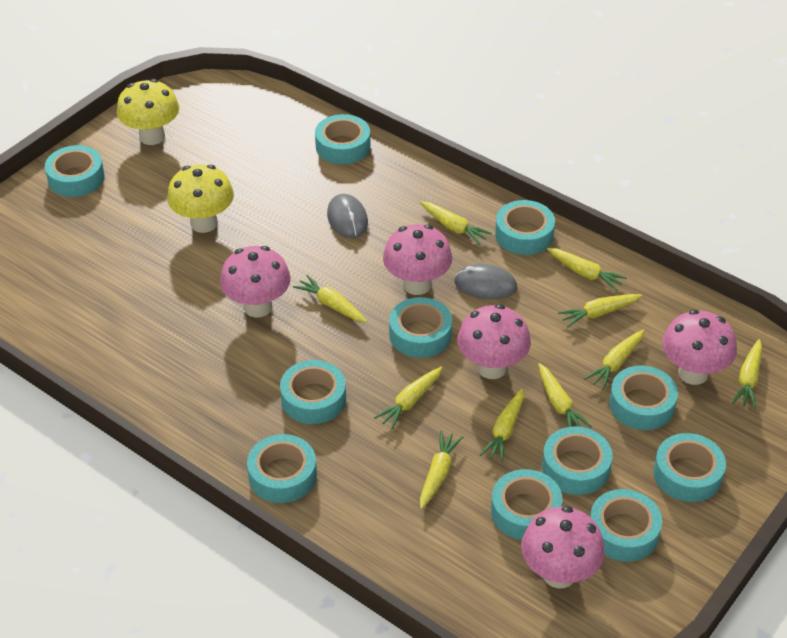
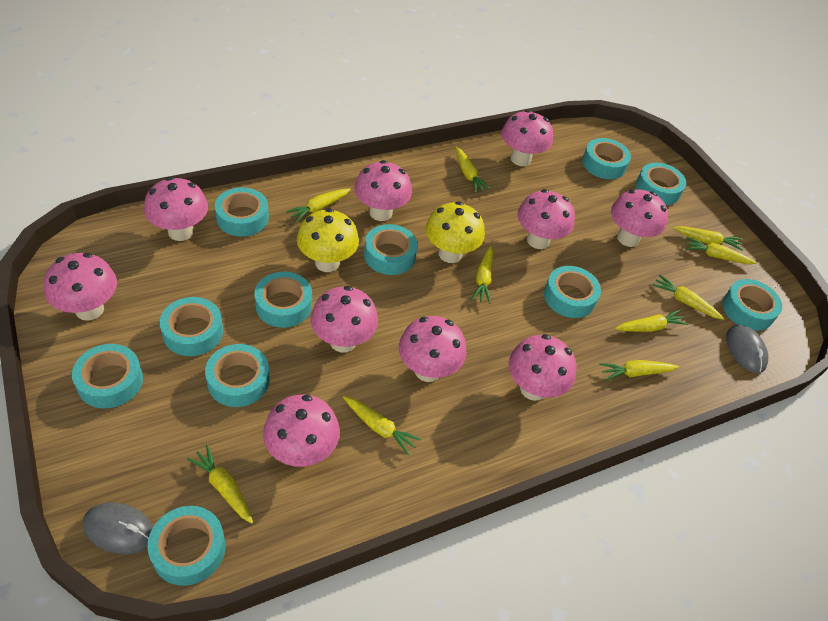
pink mushroom: 5 -> 10

